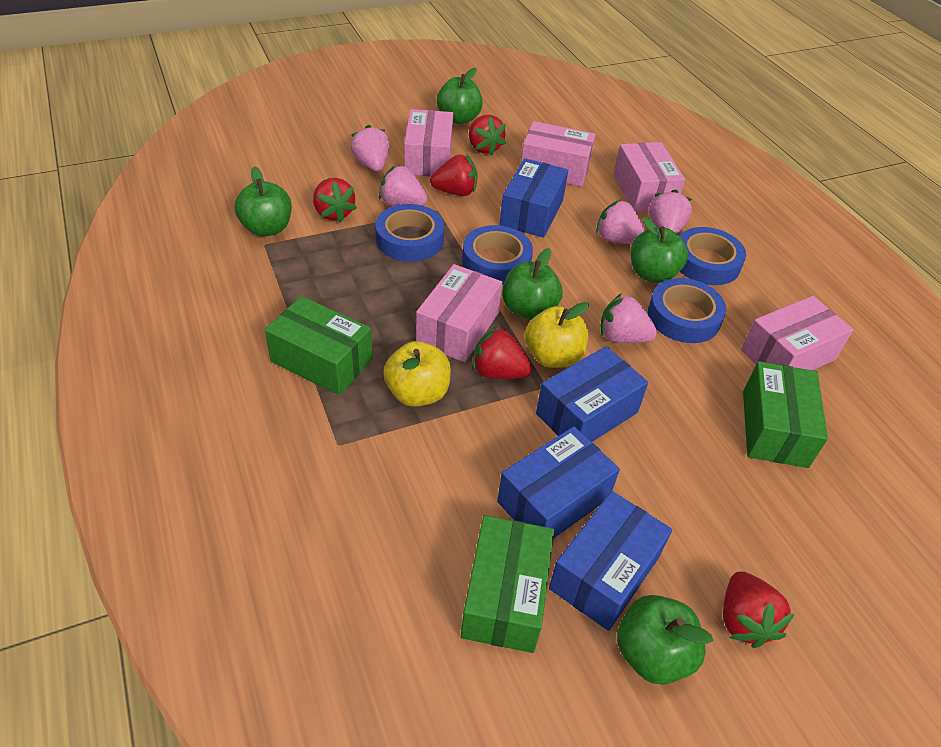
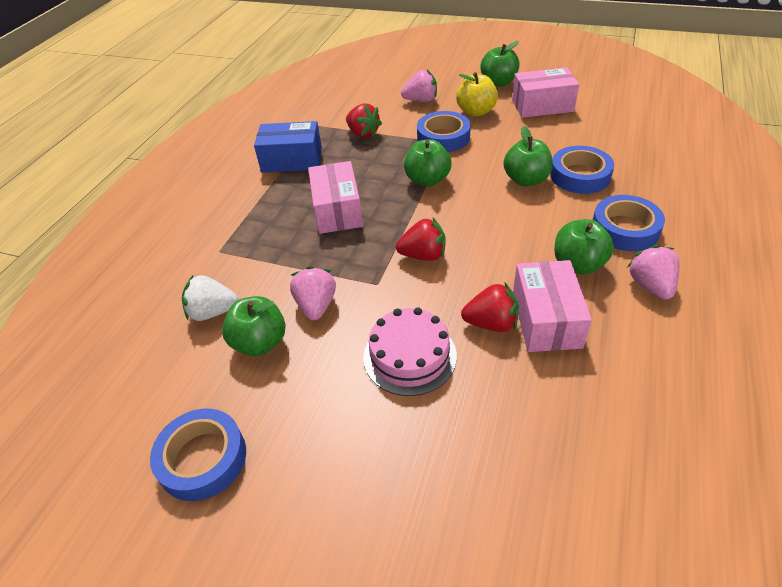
blue box: 4 -> 1
green box: 3 -> 0
pink box: 5 -> 3
pink cake: 0 -> 1
pink strawberry: 5 -> 3
red strawberry: 5 -> 3
white strawberry: 0 -> 1
yellow apple: 2 -> 1

